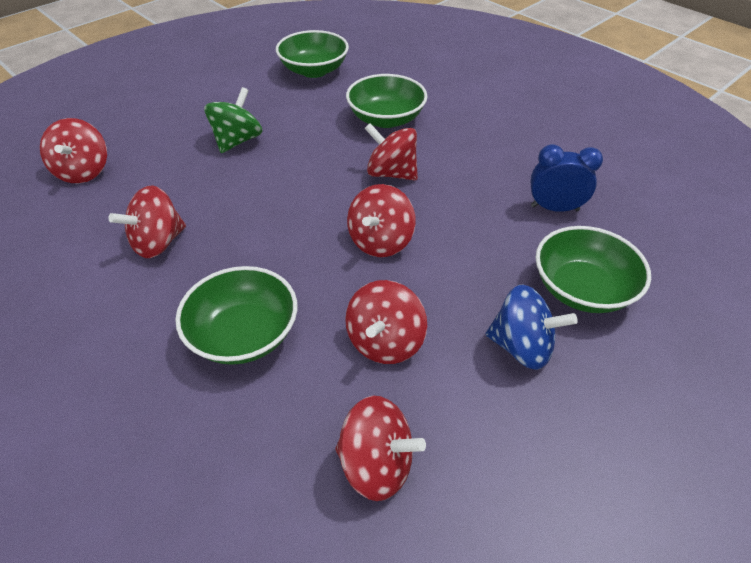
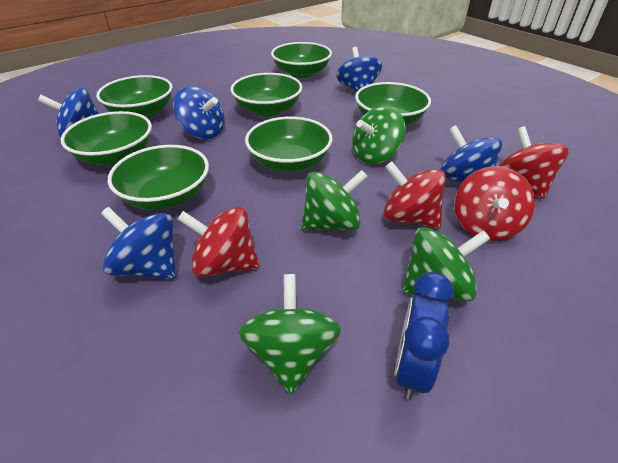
blue spinning top: 1 -> 5
green bowl: 4 -> 7
green spinning top: 1 -> 4
red spinning top: 6 -> 4

